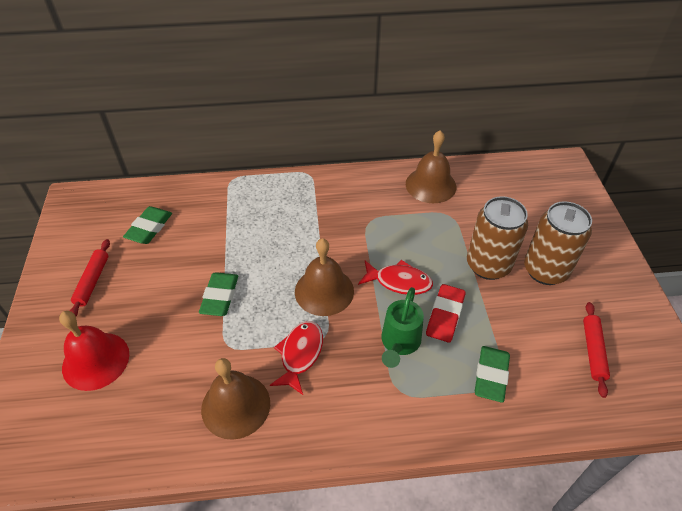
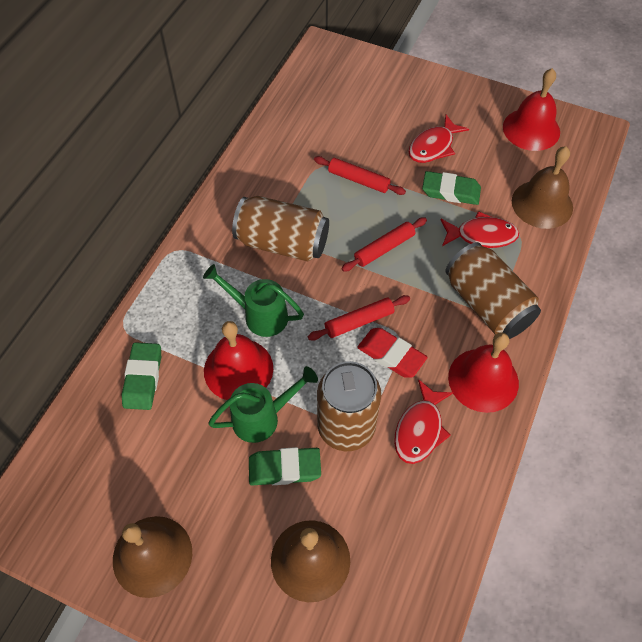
brown can: 2 -> 3
green watering can: 1 -> 2
red bell: 1 -> 3
red fish: 2 -> 3
red rolling pin: 2 -> 3

